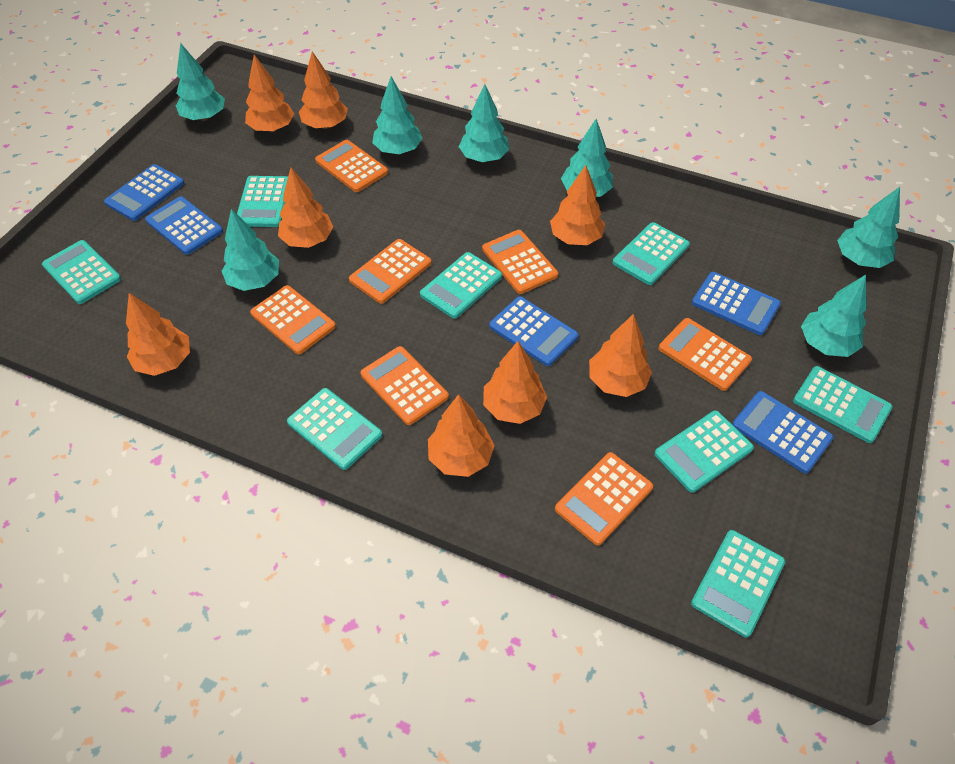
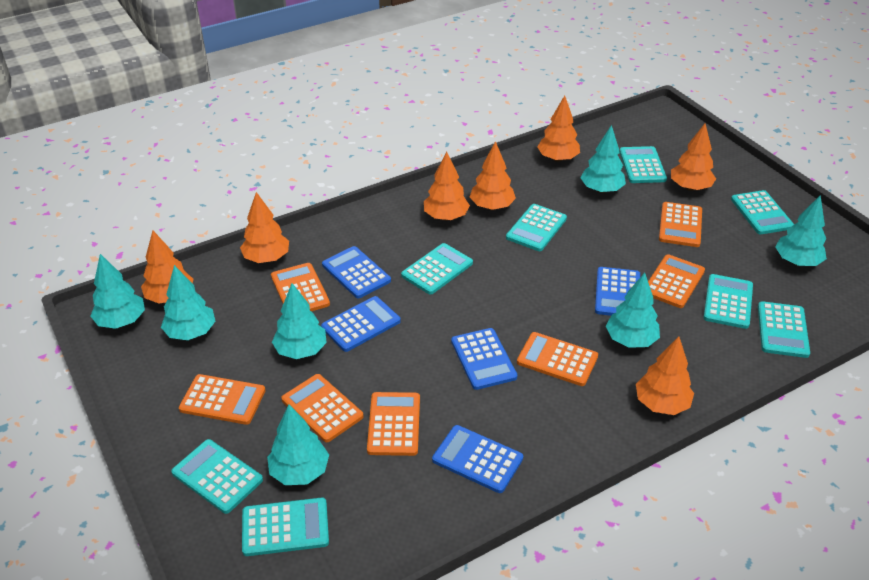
orange tree: 8 -> 7

